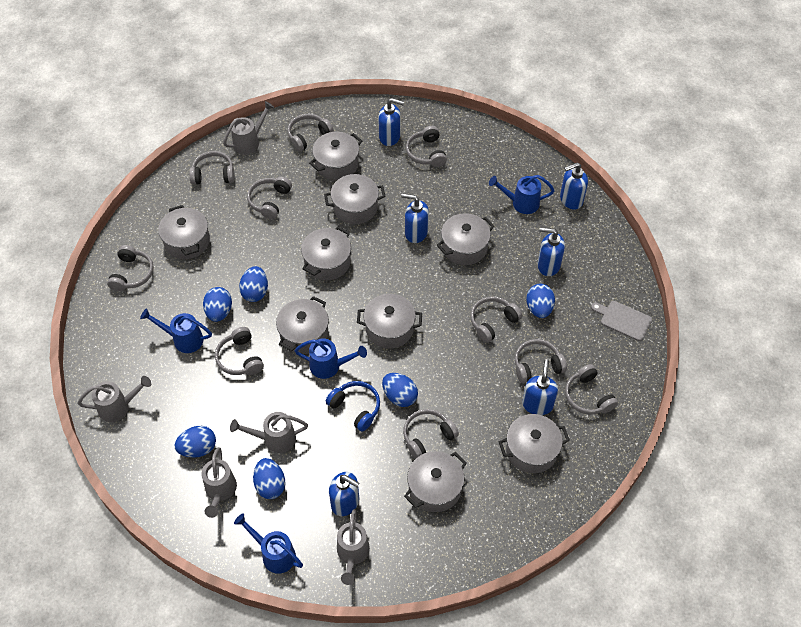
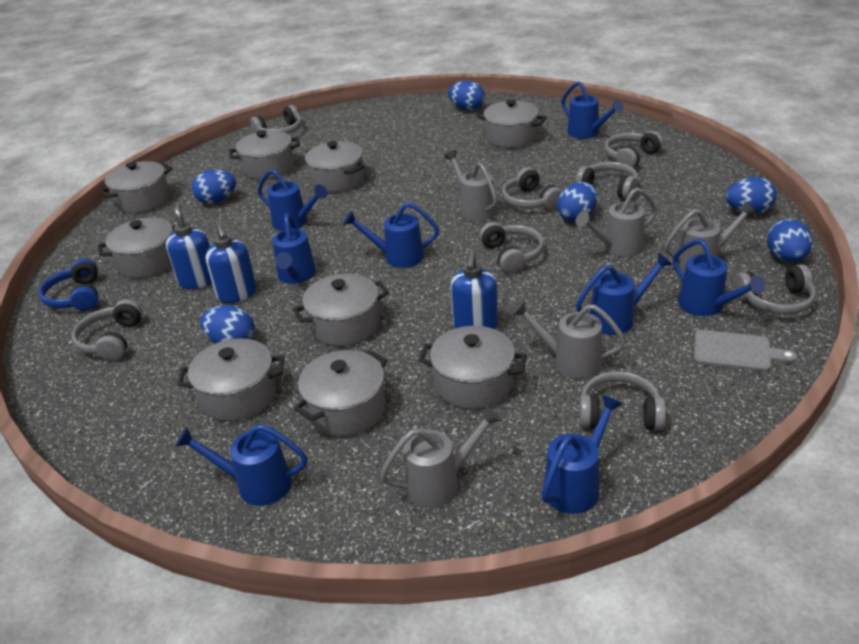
blue soap dispenser: 6 -> 3
blue watering can: 4 -> 8
grey headphones: 10 -> 8

